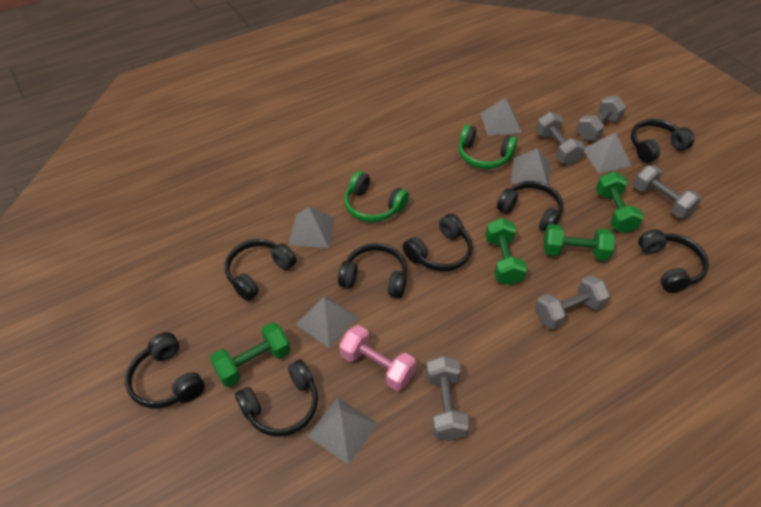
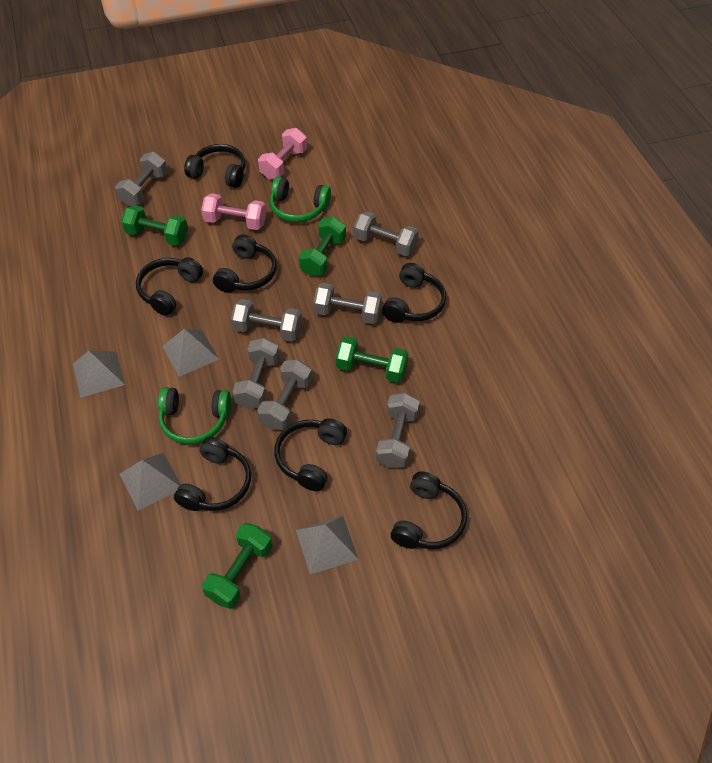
black headphones: 8 -> 7
grey dumbbell: 5 -> 7
grey pyramid: 6 -> 4
pink dumbbell: 1 -> 2

